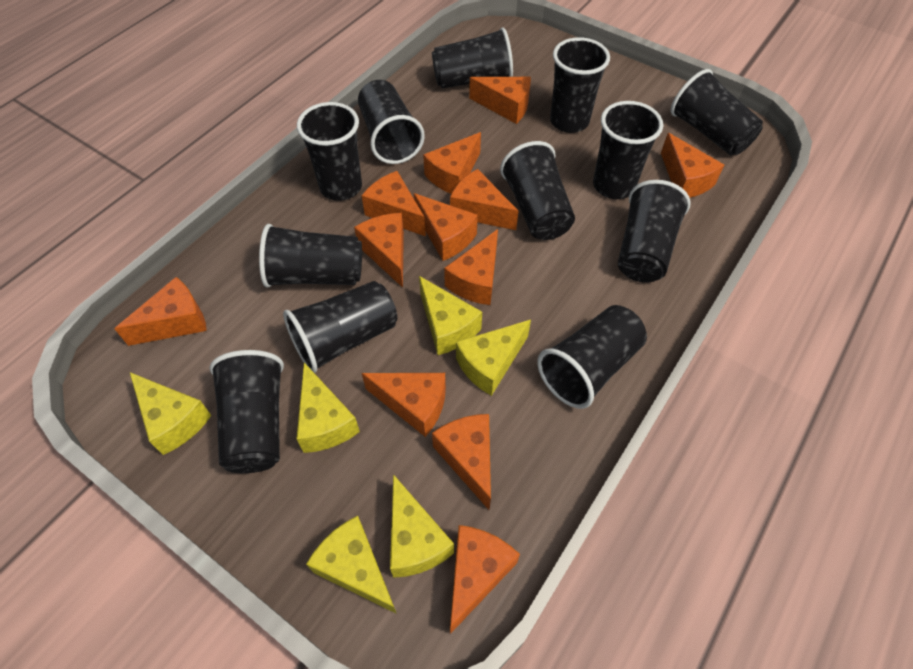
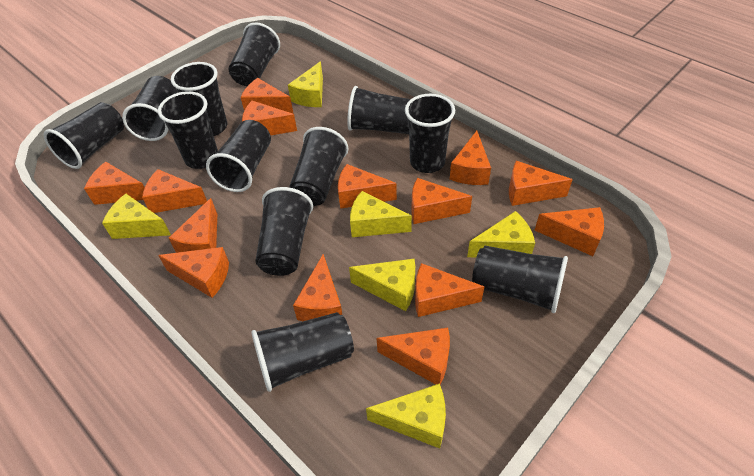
orange cheese: 12 -> 14

